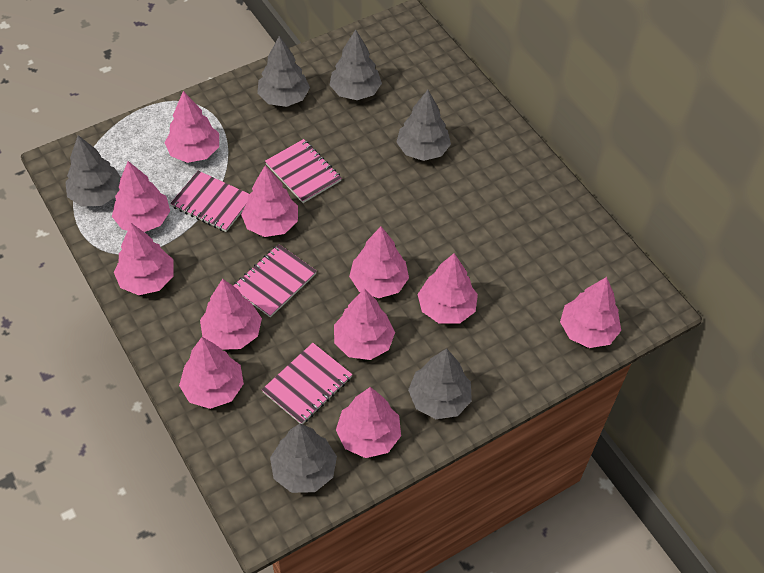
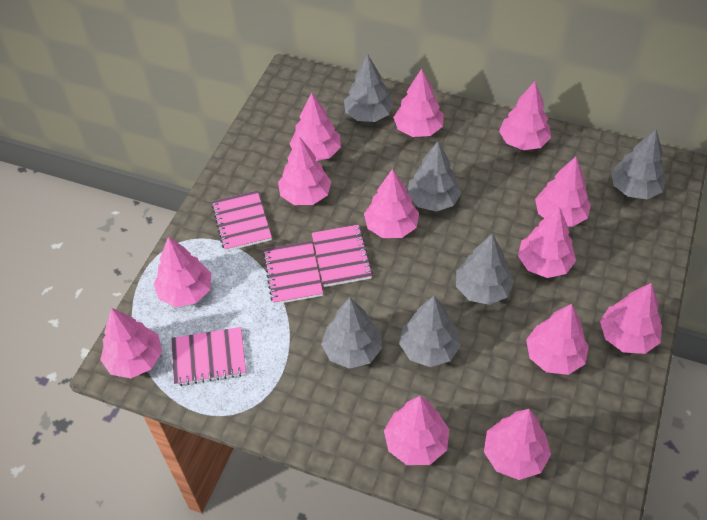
pink tree: 11 -> 13

